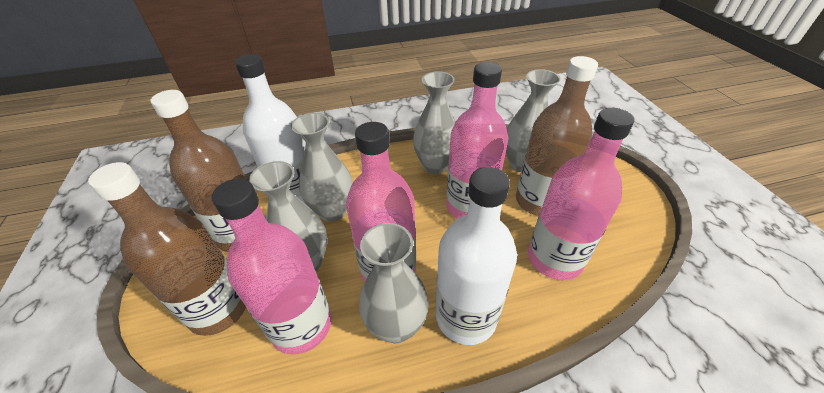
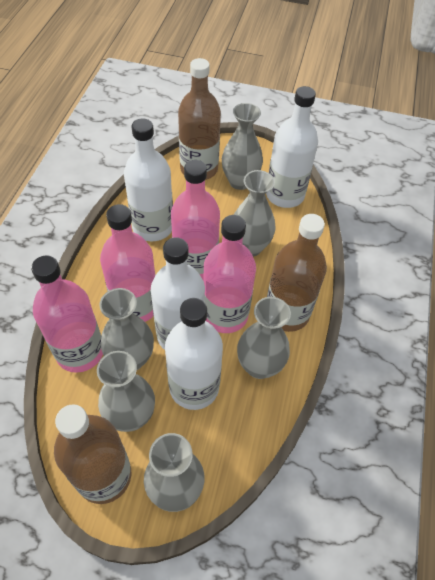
grey vase: 5 -> 6
white bottle: 2 -> 4

